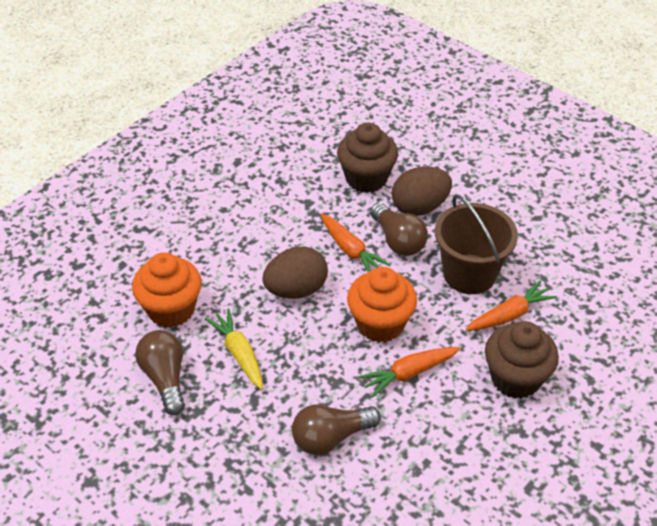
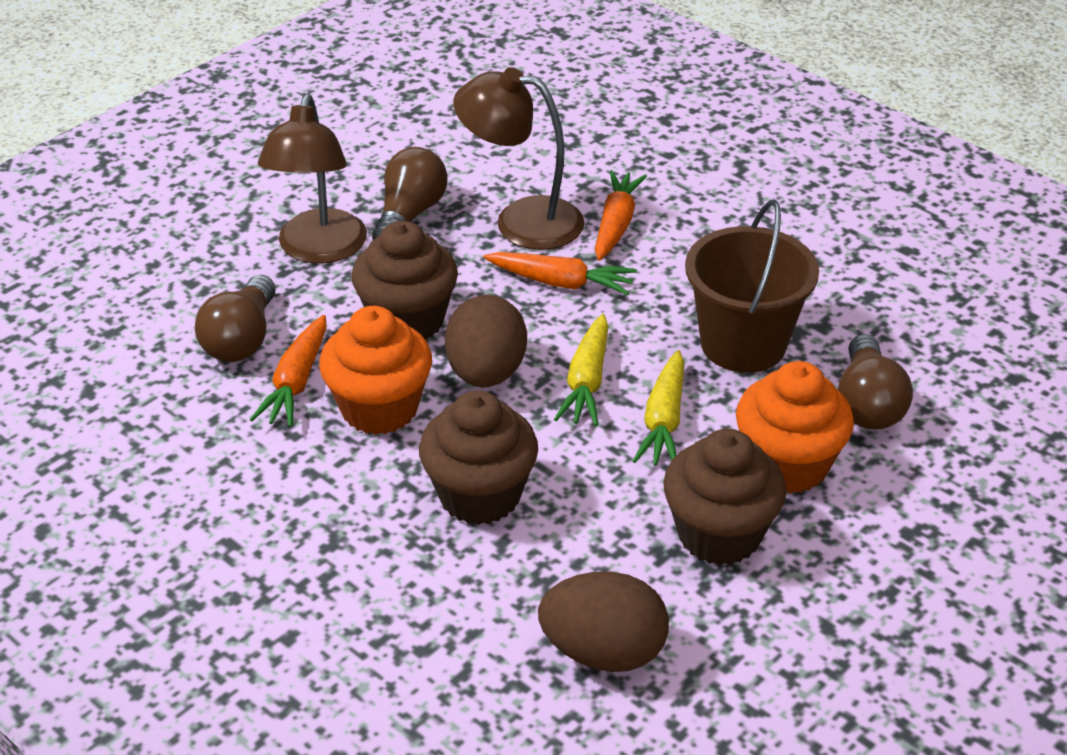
brown cupcake: 2 -> 3
brown lamp: 0 -> 2
yellow carrot: 1 -> 2

